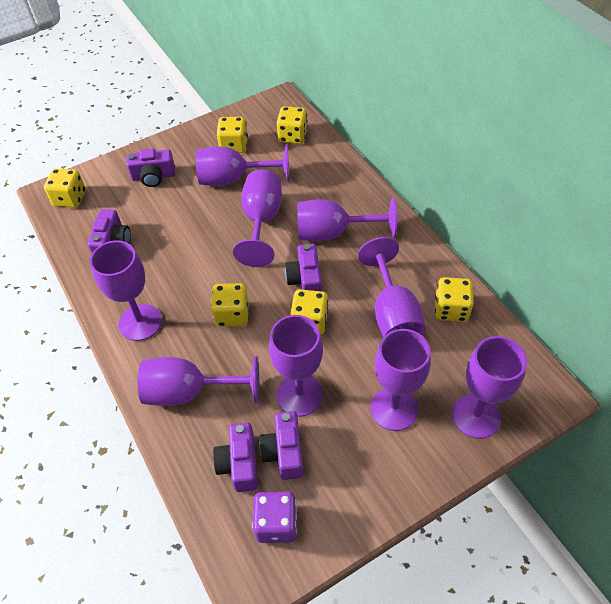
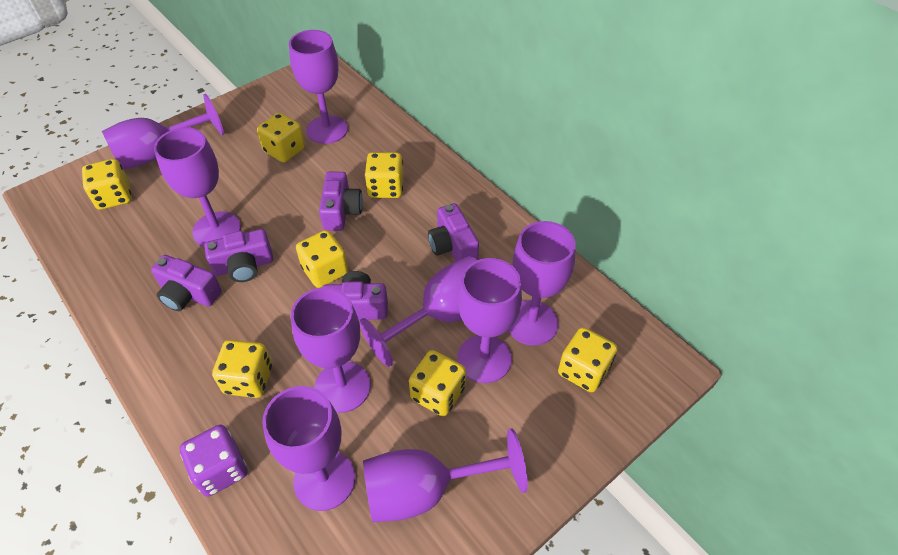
yellow dice: 6 -> 7

